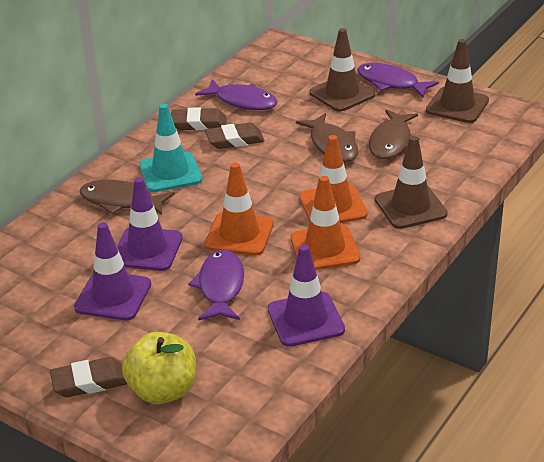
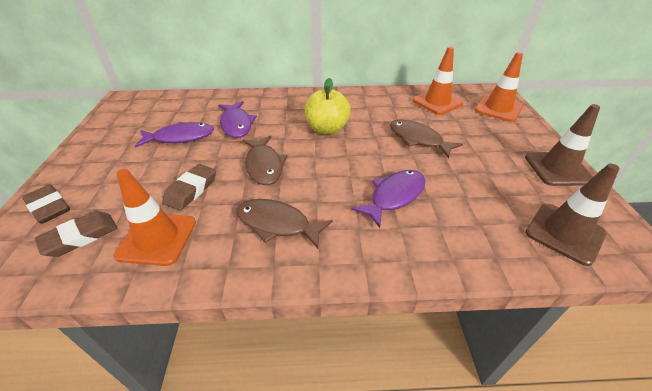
brown traffic cone: 3 -> 2
purple traffic cone: 3 -> 0
turquoise traffic cone: 1 -> 0

